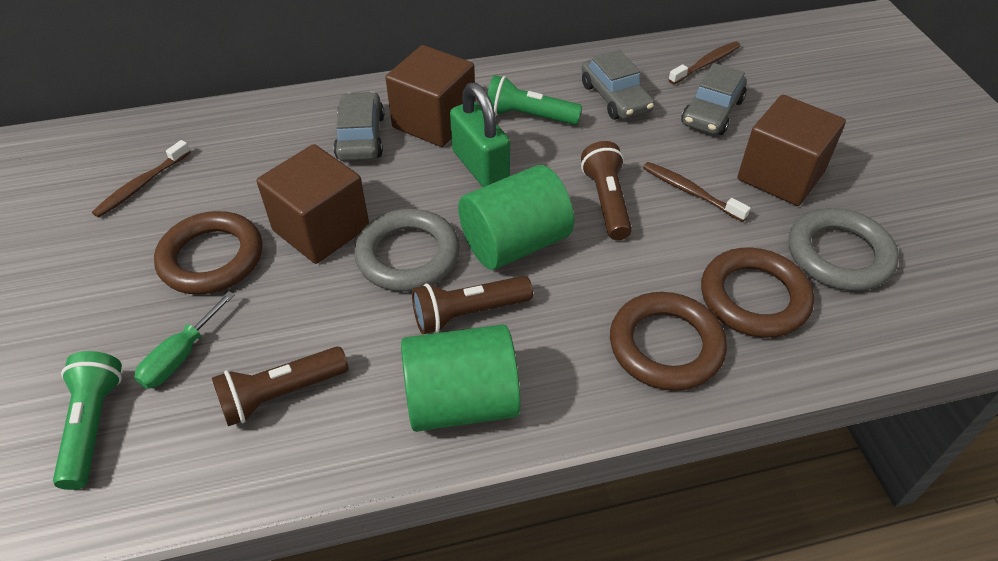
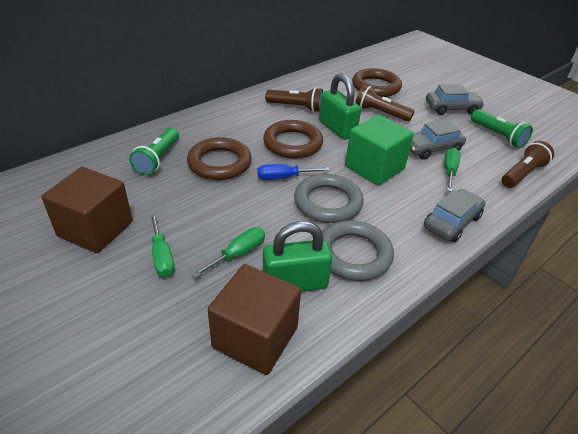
blue screwdriver: 0 -> 1
brown cube: 3 -> 2
brown toothbrush: 3 -> 0
green cube: 0 -> 1
green cylinder: 2 -> 0
green padlock: 1 -> 2
green screwdriver: 1 -> 3

